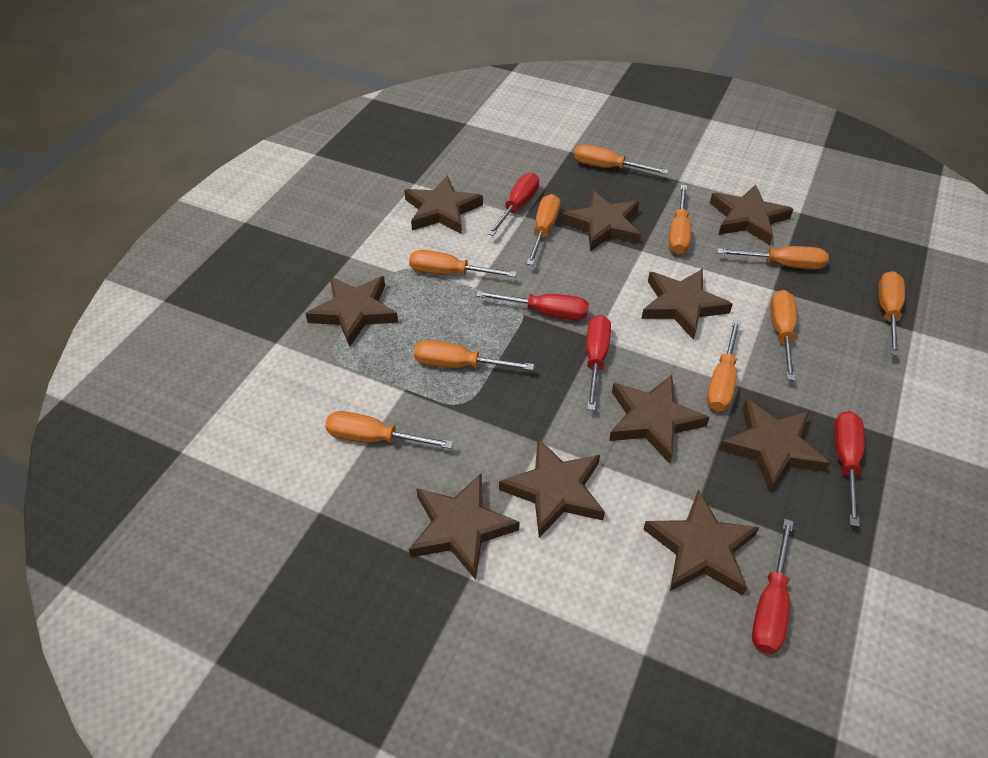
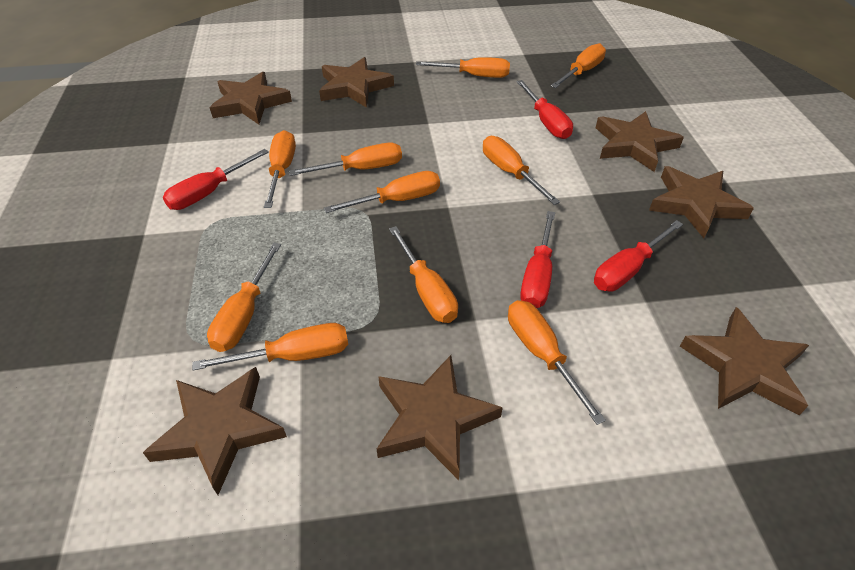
brown star: 10 -> 7
red screwdriver: 5 -> 4

